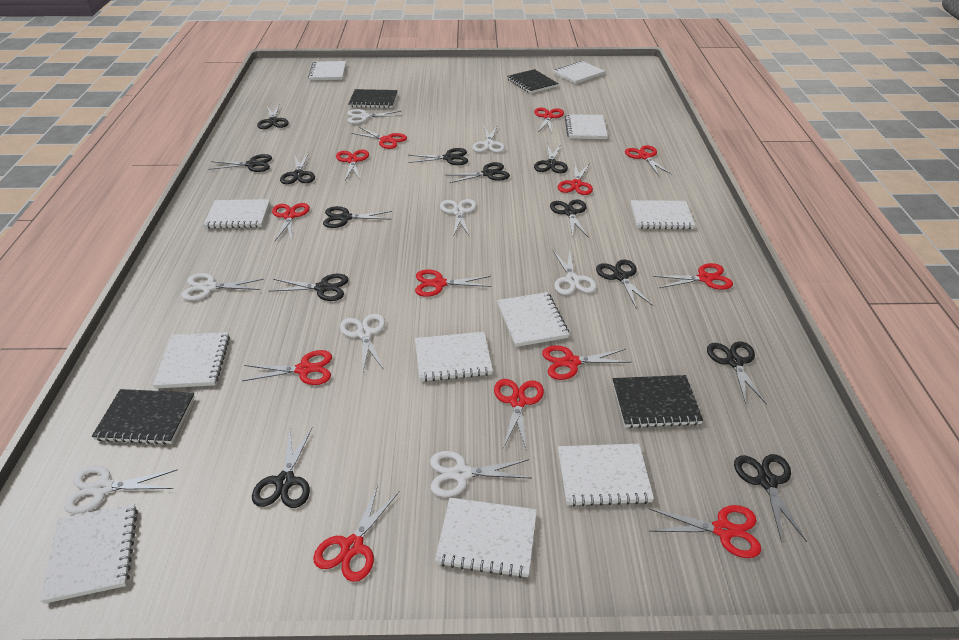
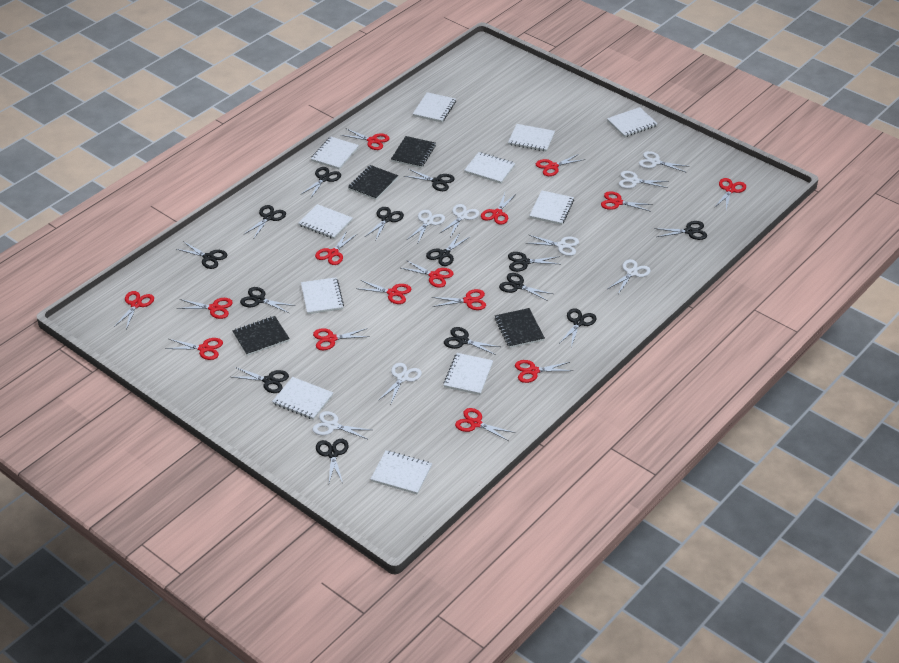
black scissors: 13 -> 14
red scissors: 13 -> 15

